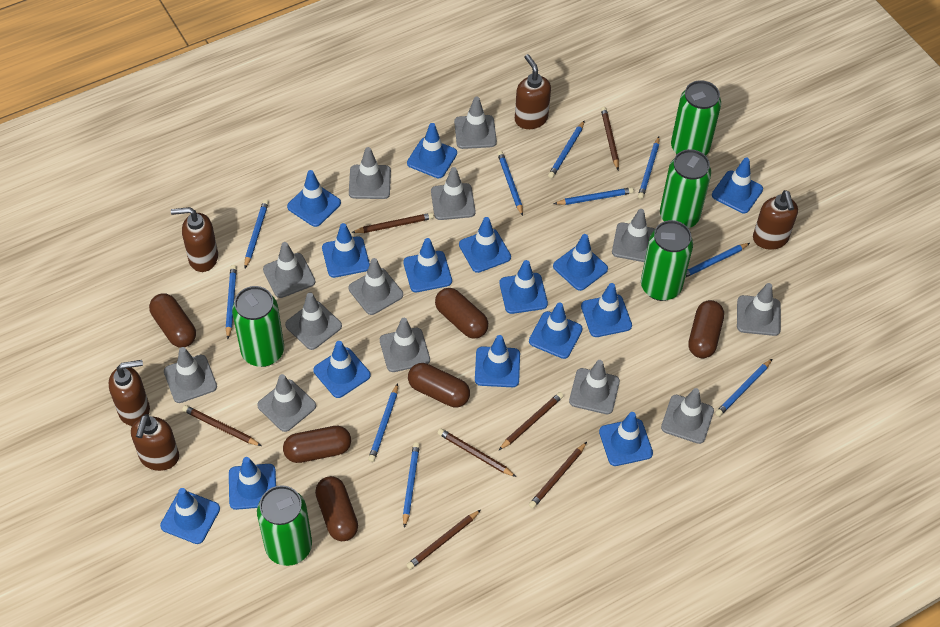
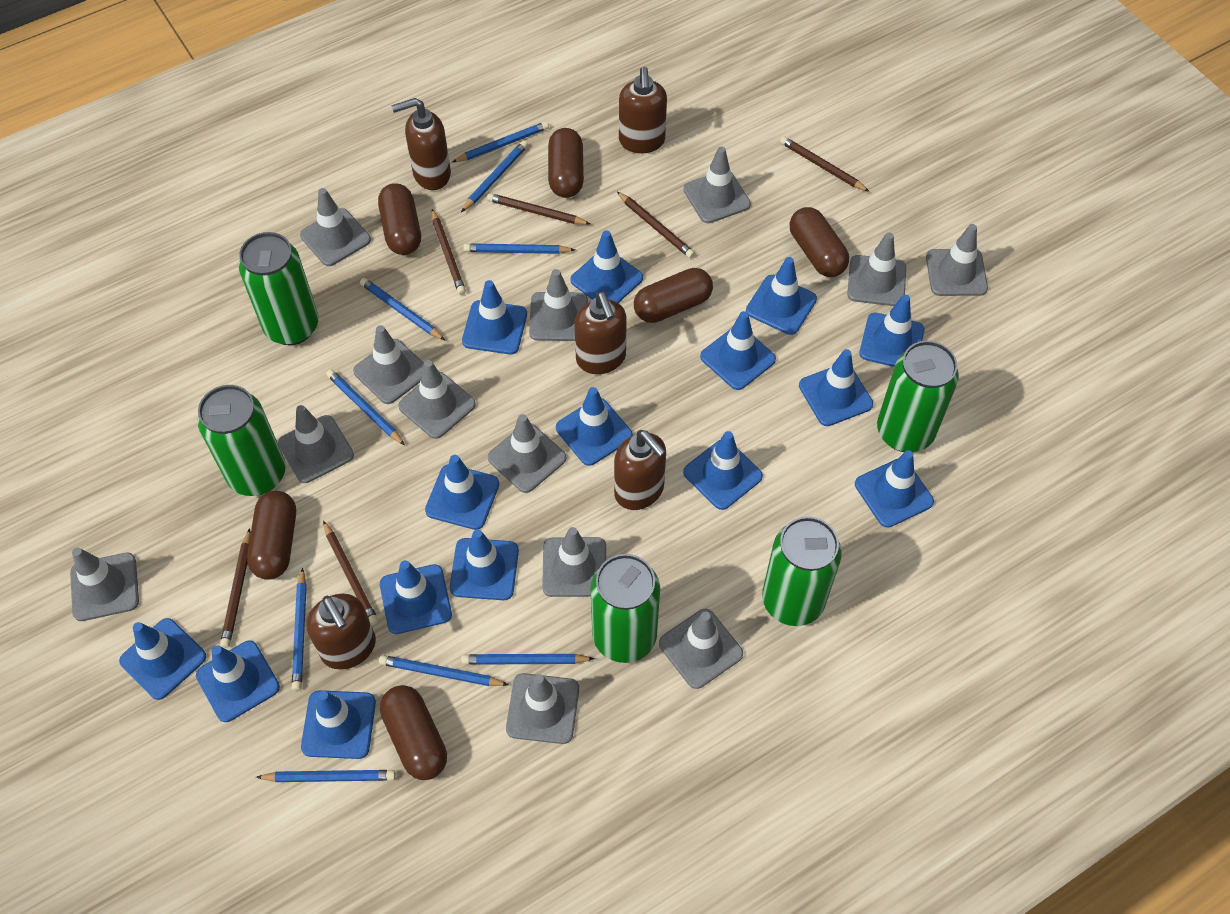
blue pencil: 10 -> 9
brown pencil: 7 -> 6

